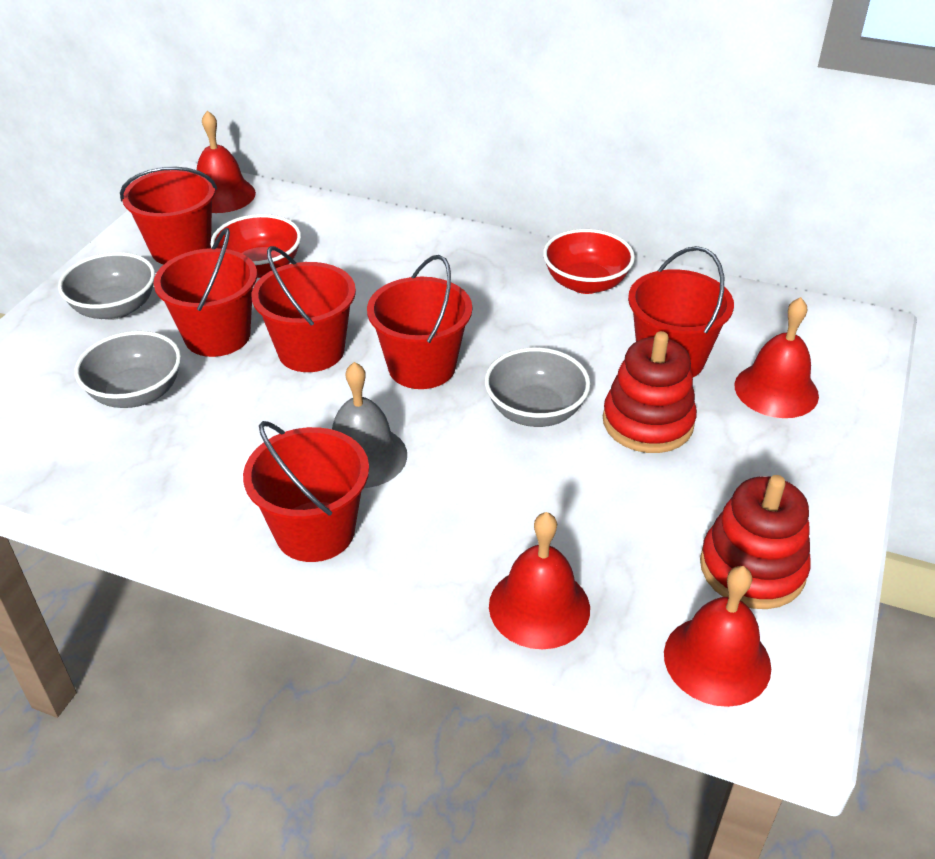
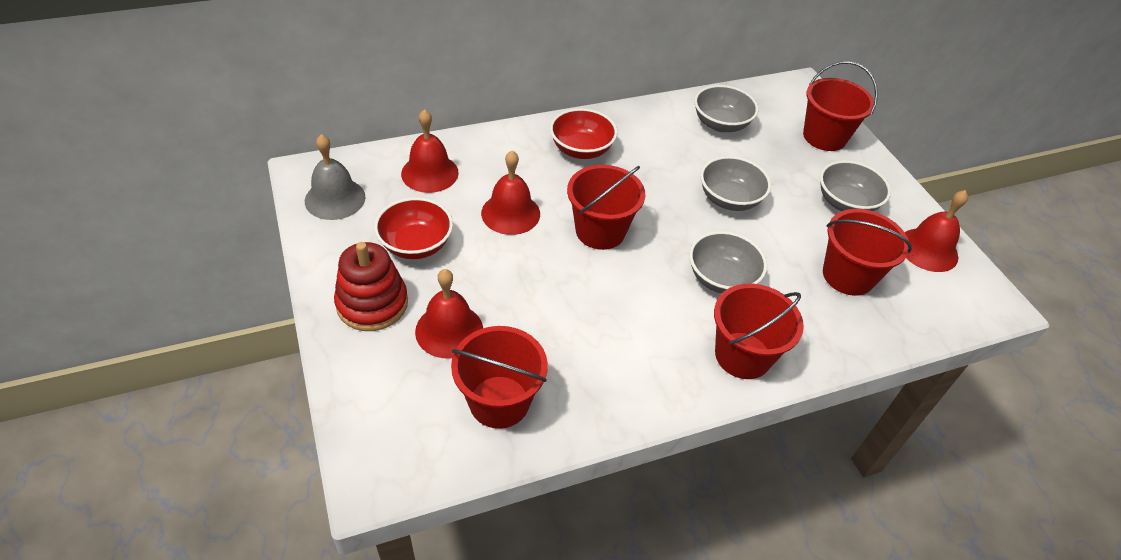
grey bowl: 3 -> 4
red bucket: 6 -> 5
red stacking toy: 2 -> 1

